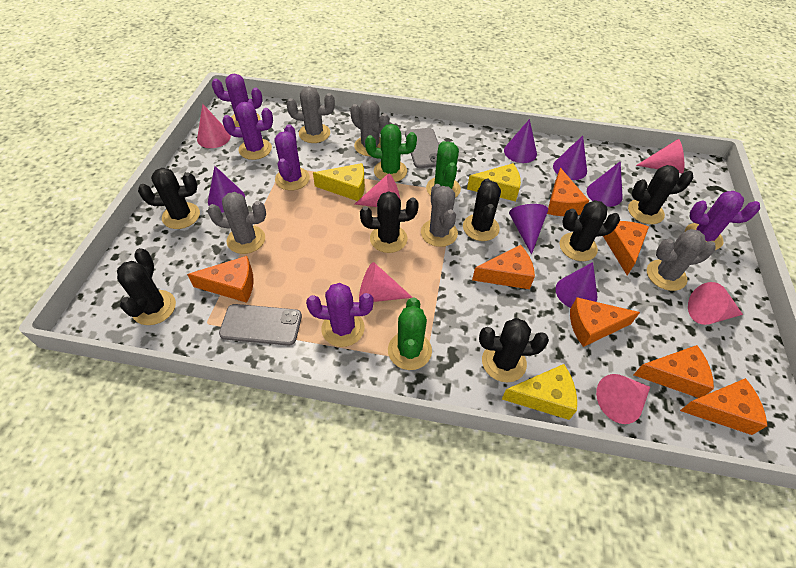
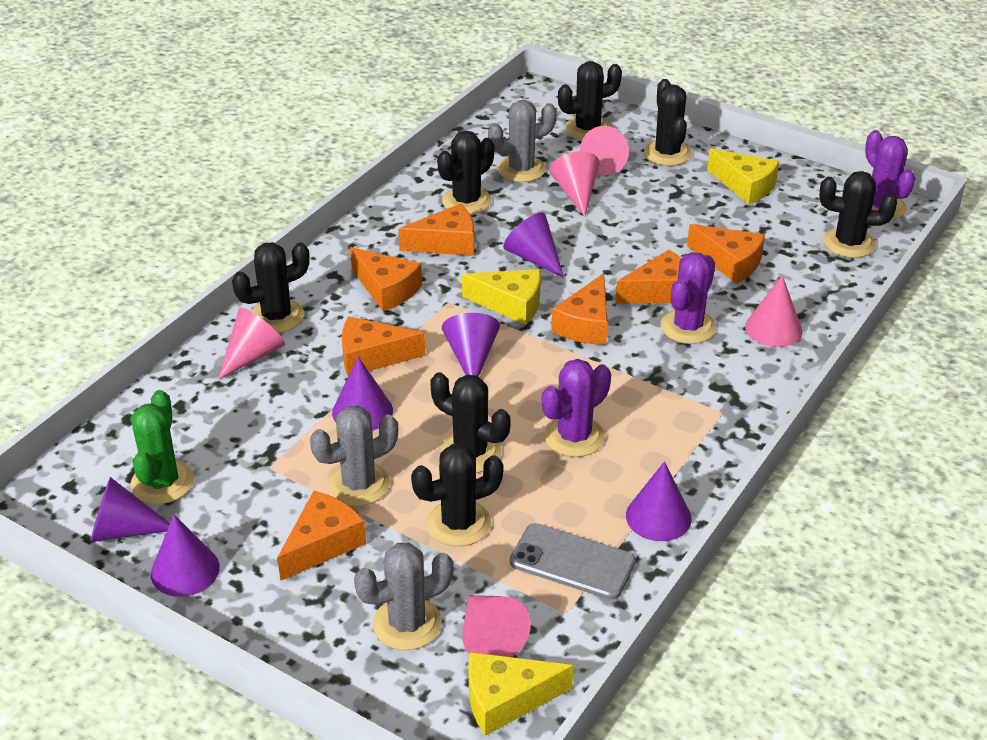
green cactus: 3 -> 1
grey cactus: 5 -> 3
grey phone: 2 -> 1
pink cone: 6 -> 5
purple cactus: 5 -> 3

